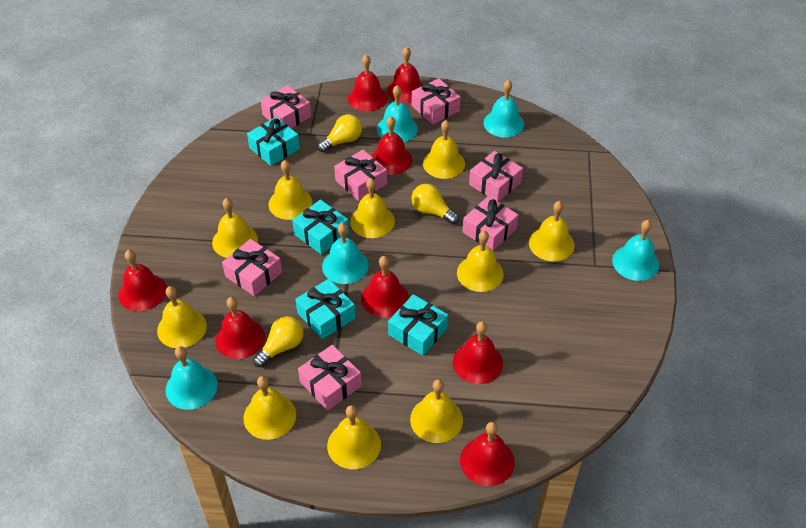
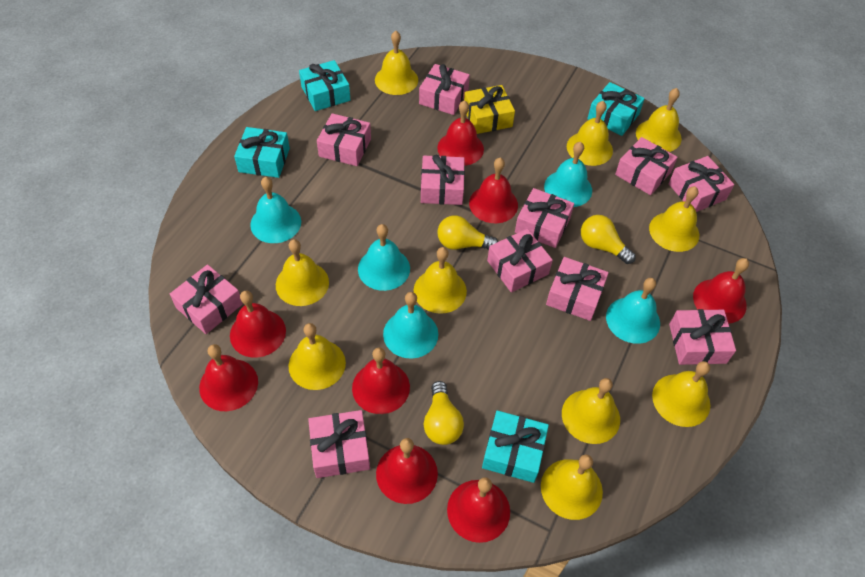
pink gift: 7 -> 11
yellow gift: 0 -> 1

